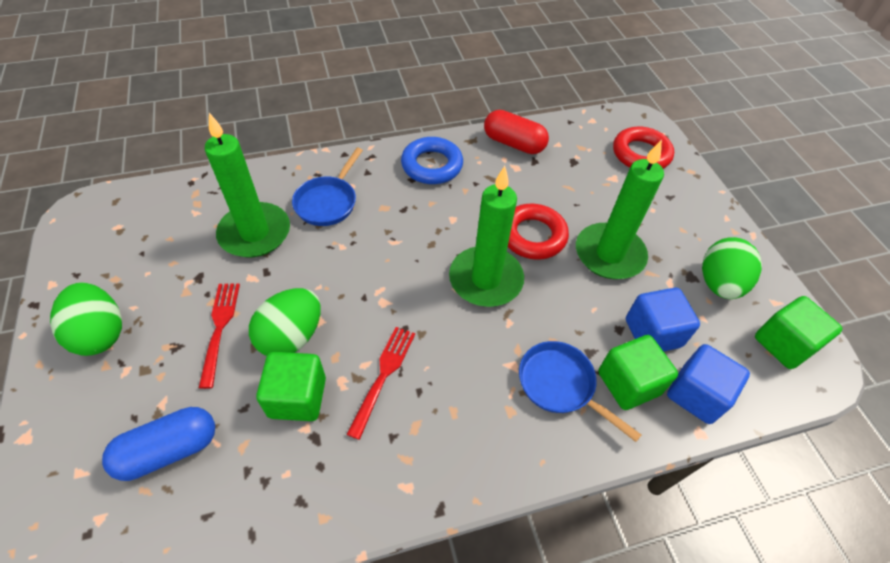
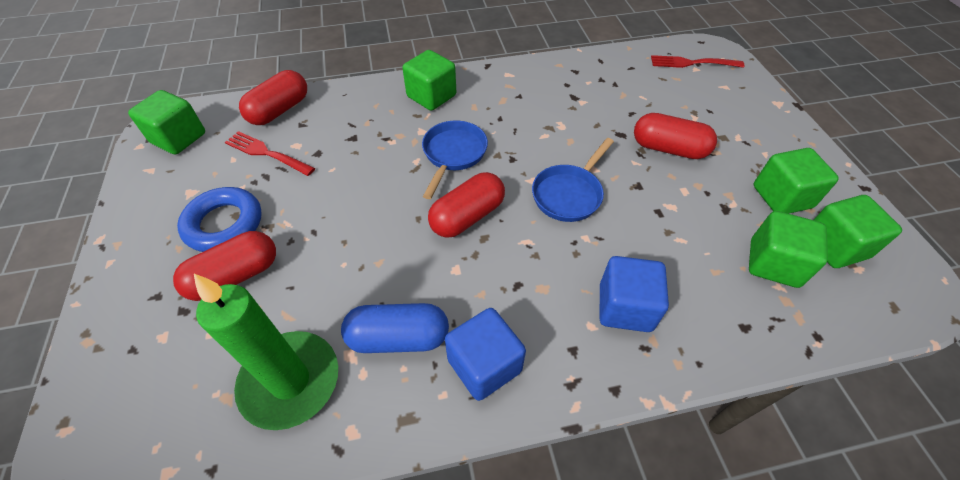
green candle: 3 -> 1
green cube: 3 -> 5
green egg: 3 -> 0
red capsule: 1 -> 4
red ring: 2 -> 0

